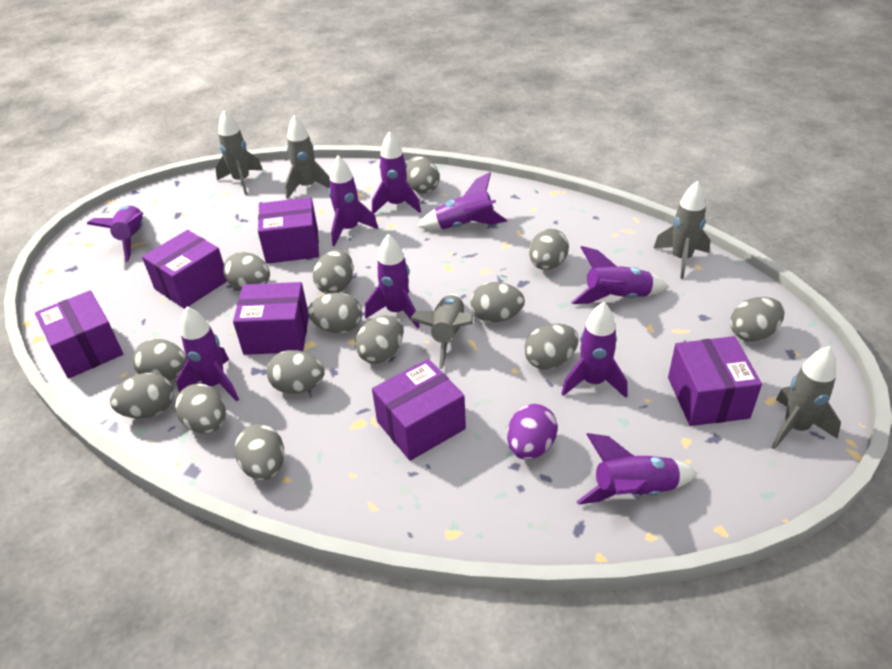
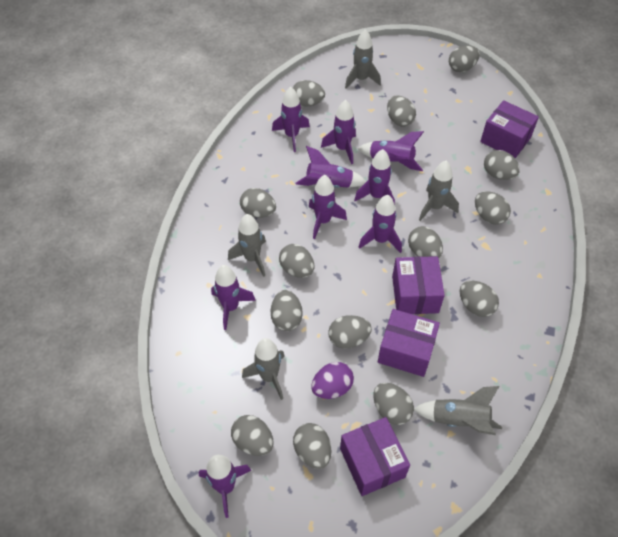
purple box: 6 -> 4

